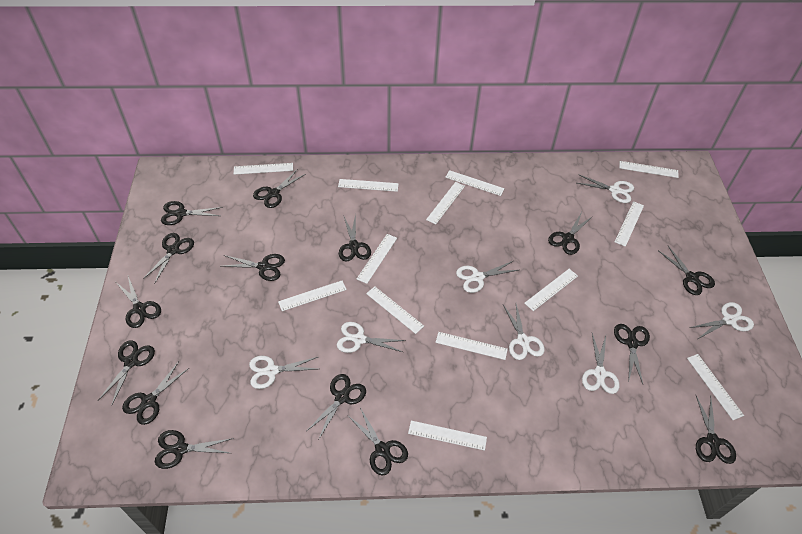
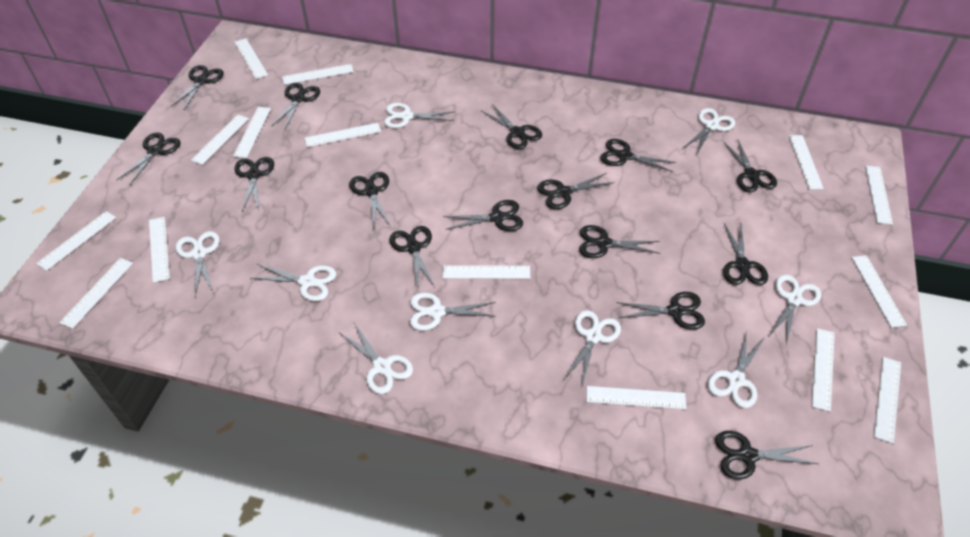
white ruler: 13 -> 15
white scissors: 7 -> 9

